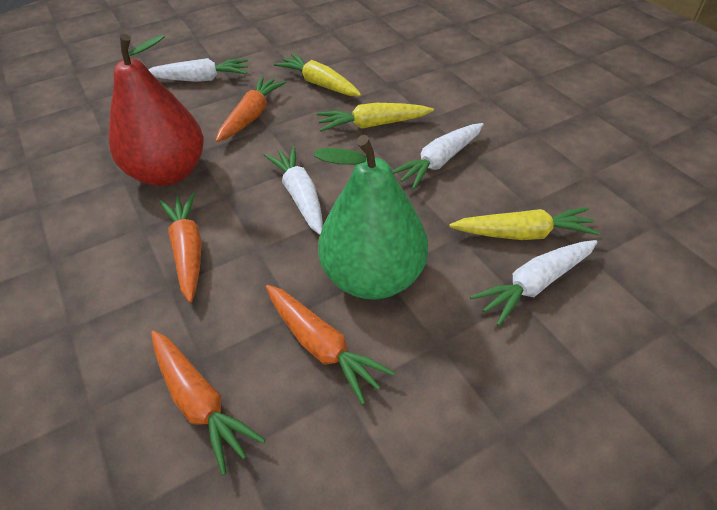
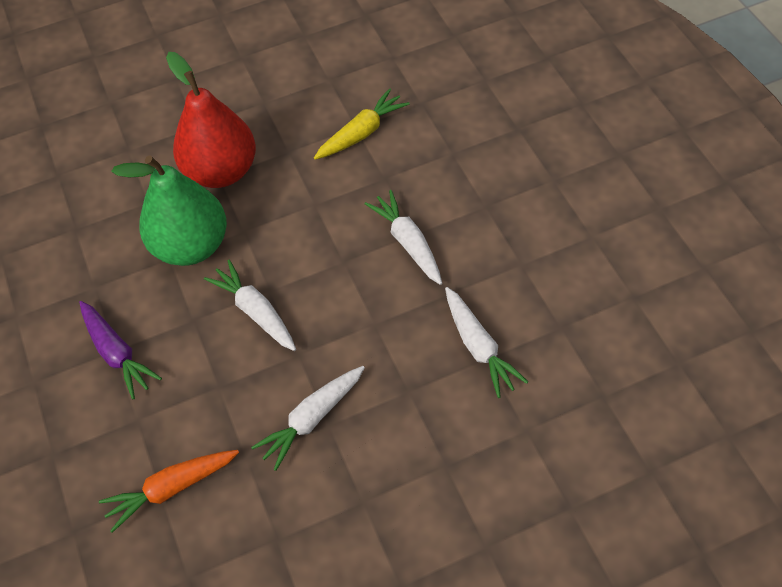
orange carrot: 4 -> 1
purple carrot: 0 -> 1
yellow carrot: 3 -> 1

